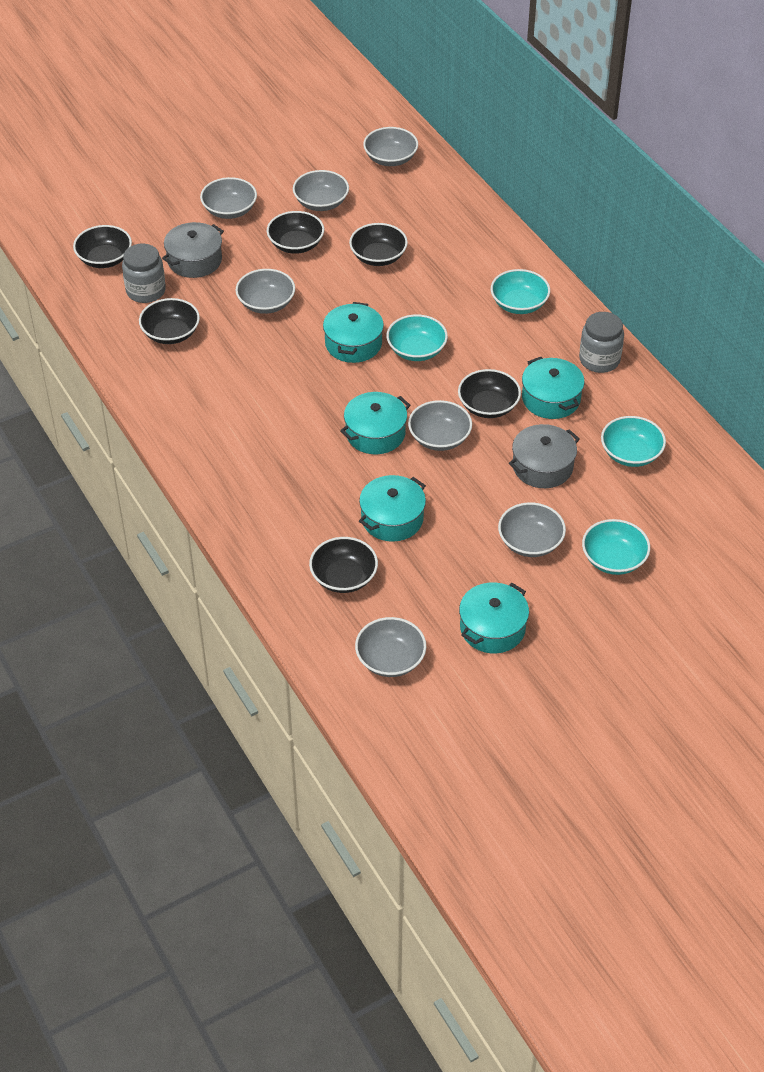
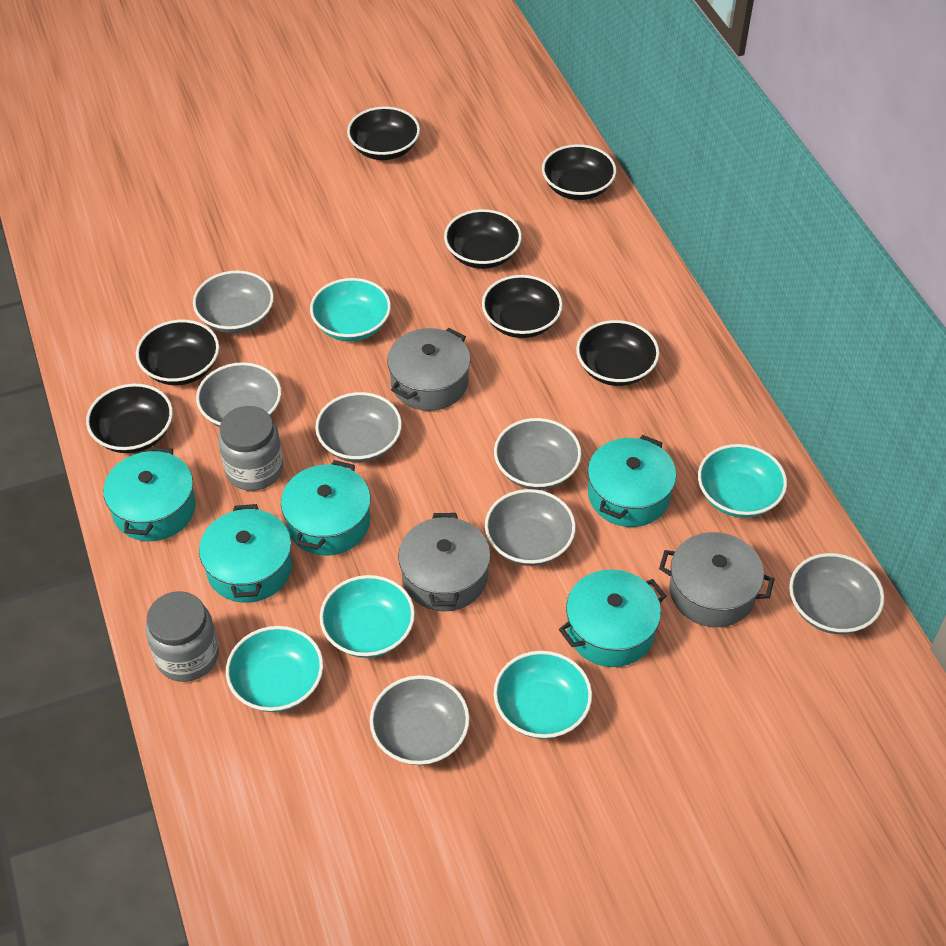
black bowl: 6 -> 7
grey pot: 2 -> 3
turquoise bowl: 4 -> 5

